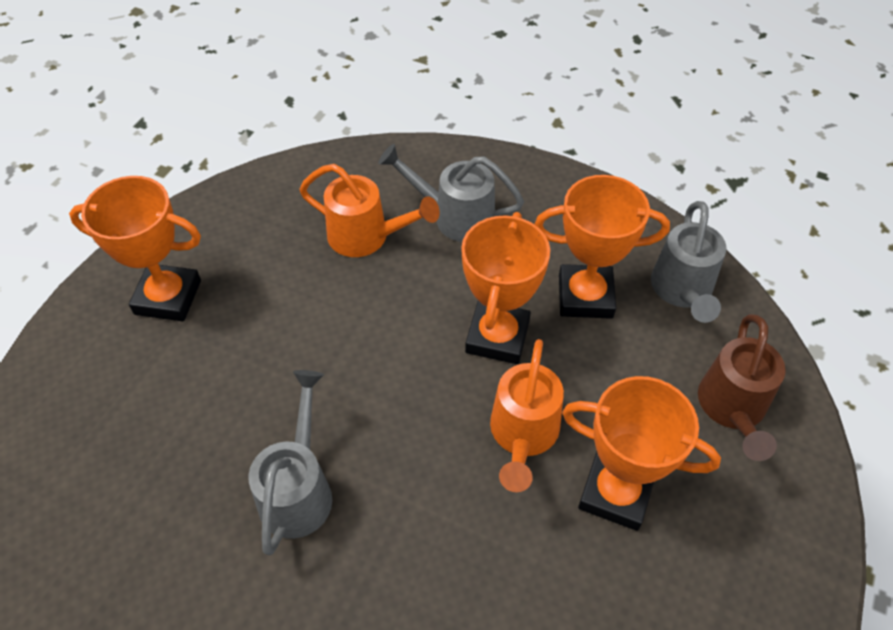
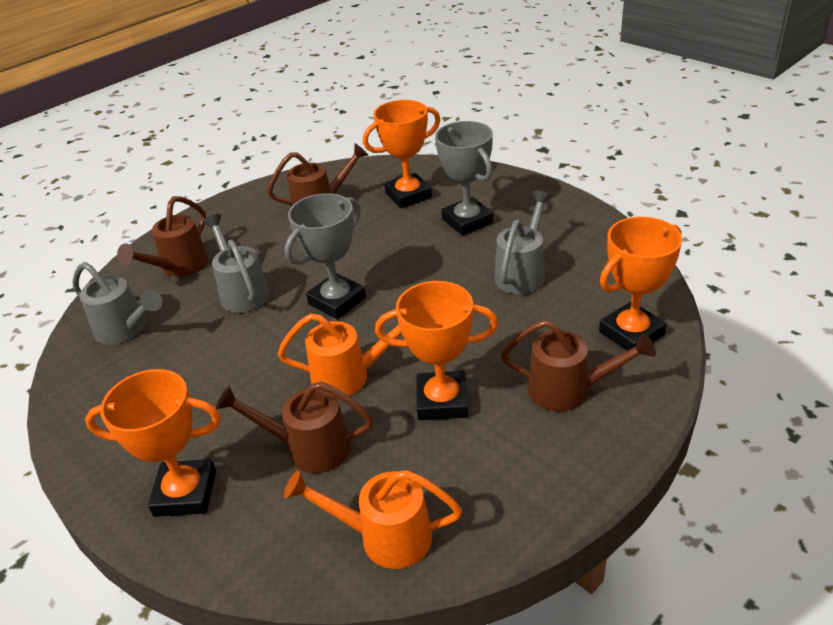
brown watering can: 1 -> 4
grey trophy: 0 -> 2

